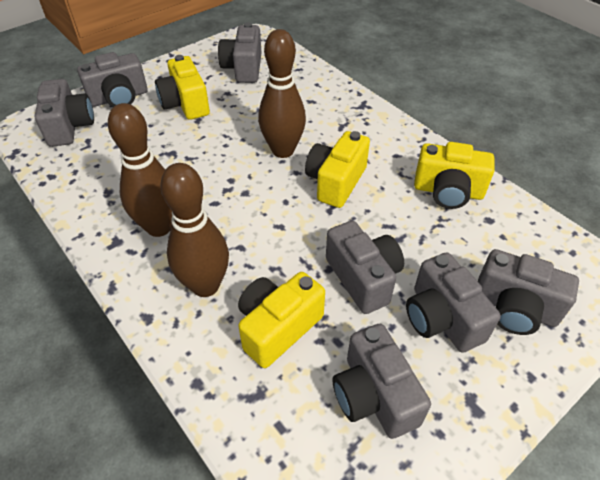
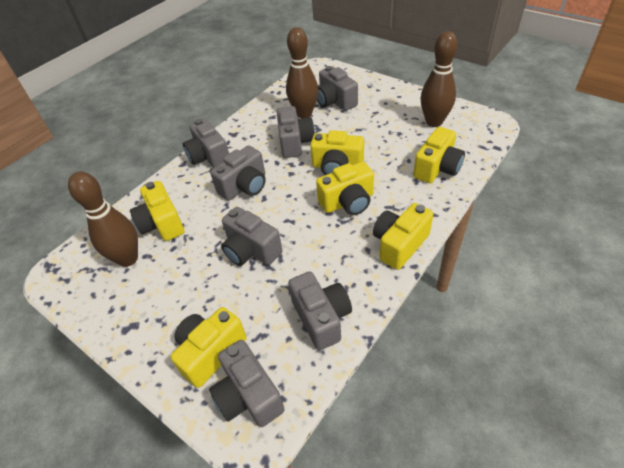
yellow camera: 4 -> 6

